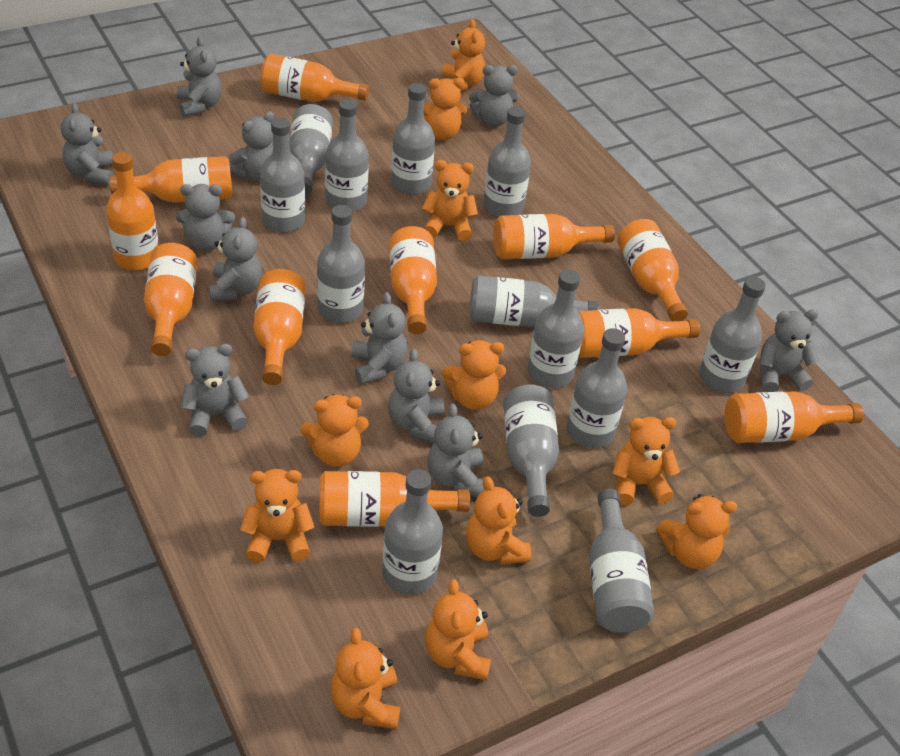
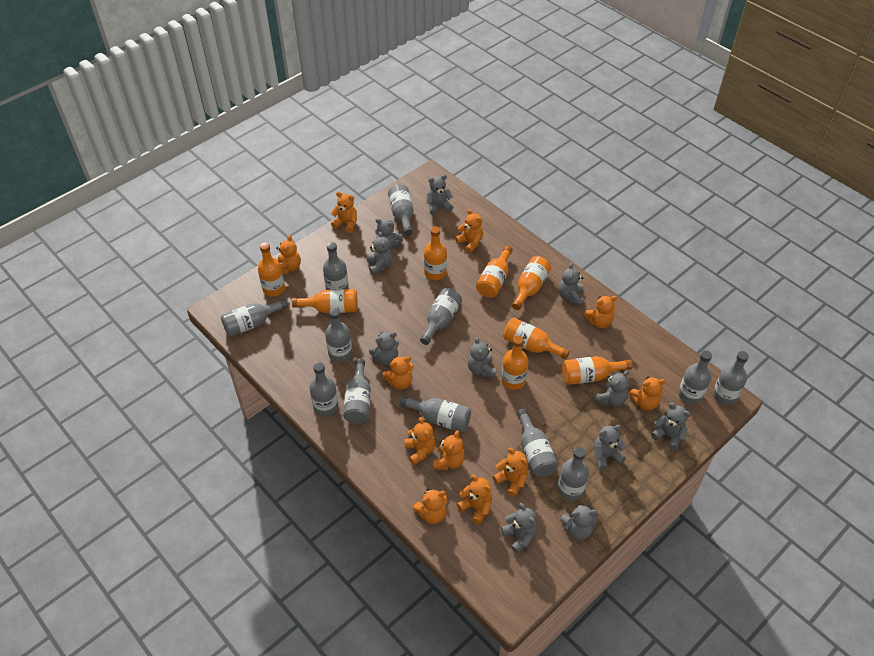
grey bottle: 13 -> 12
orange bottle: 11 -> 8

